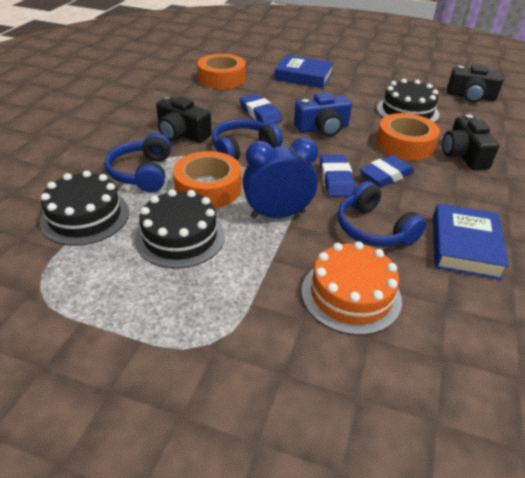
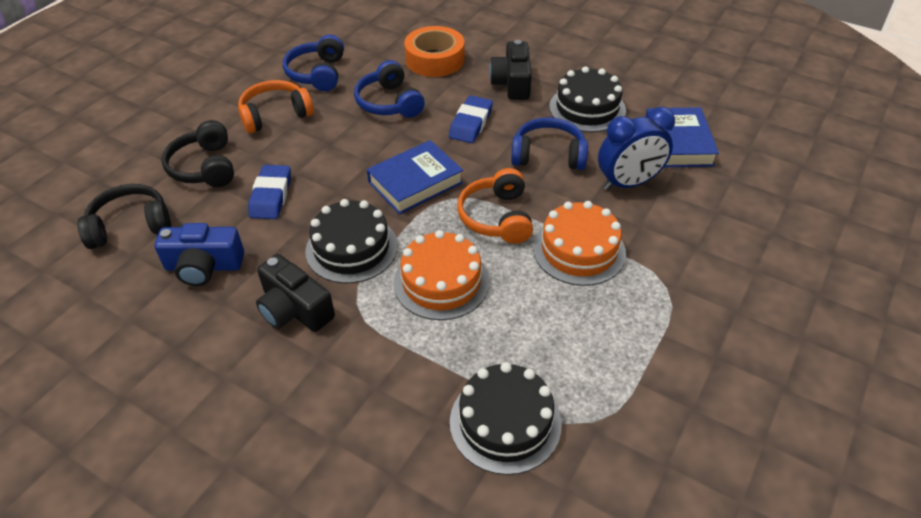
black camera: 3 -> 2
black headphones: 0 -> 2
blue eraser: 3 -> 2
orange cake: 1 -> 2
orange headphones: 0 -> 2
orange tape: 3 -> 1

